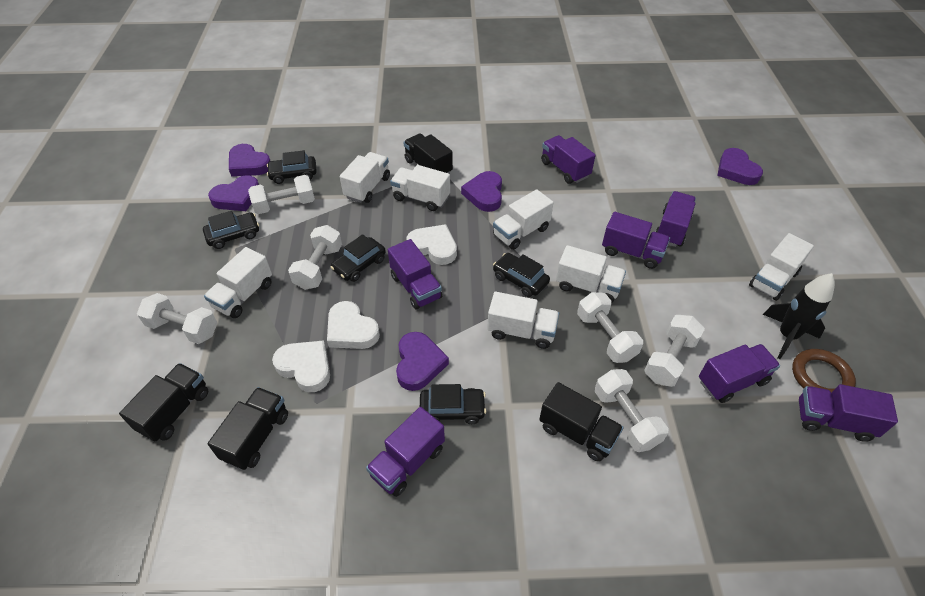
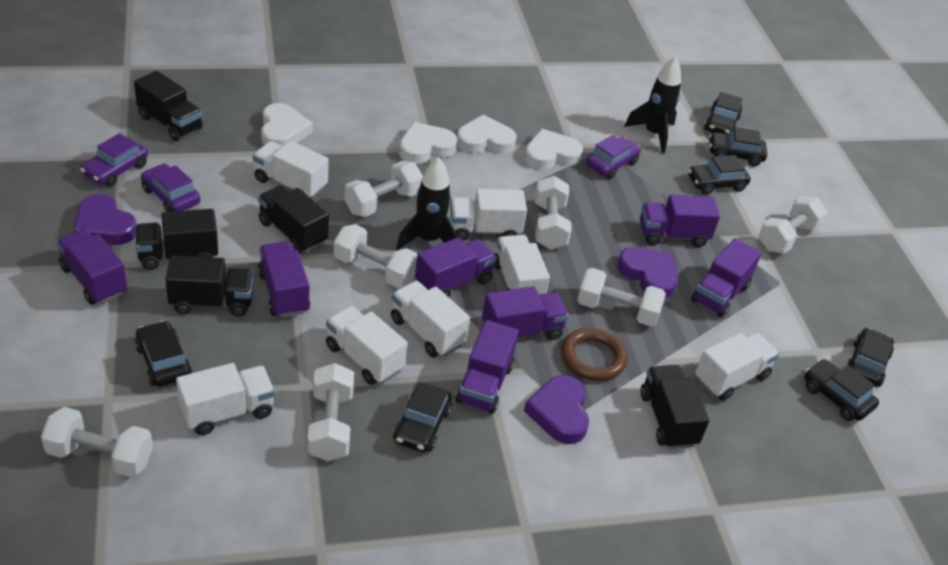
black car: 5 -> 7
black rocket: 1 -> 2
black truck: 4 -> 5
purple car: 0 -> 3
purple heart: 5 -> 3
white dumbbell: 6 -> 7
white heart: 3 -> 4

